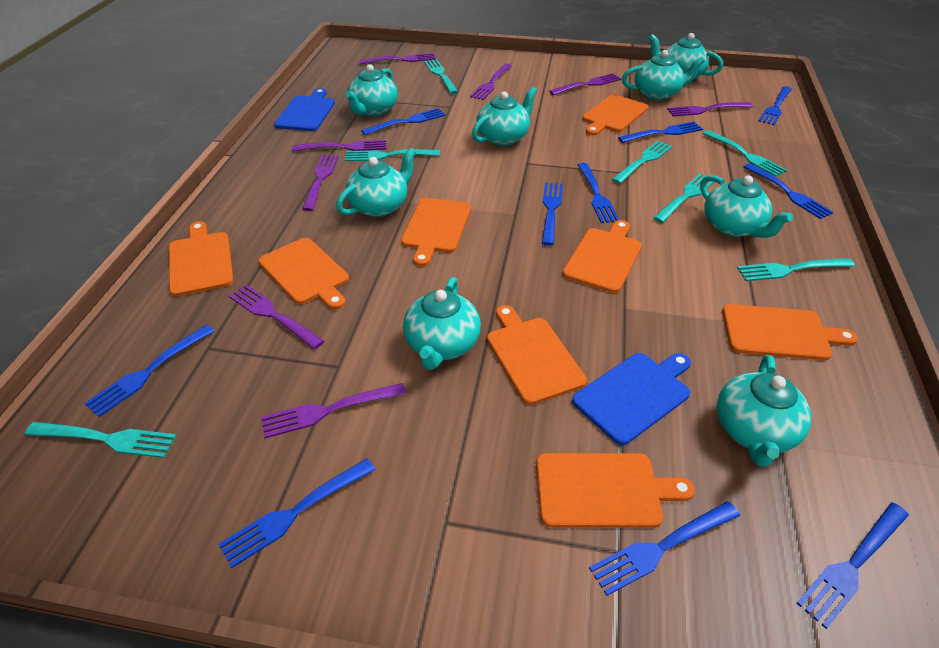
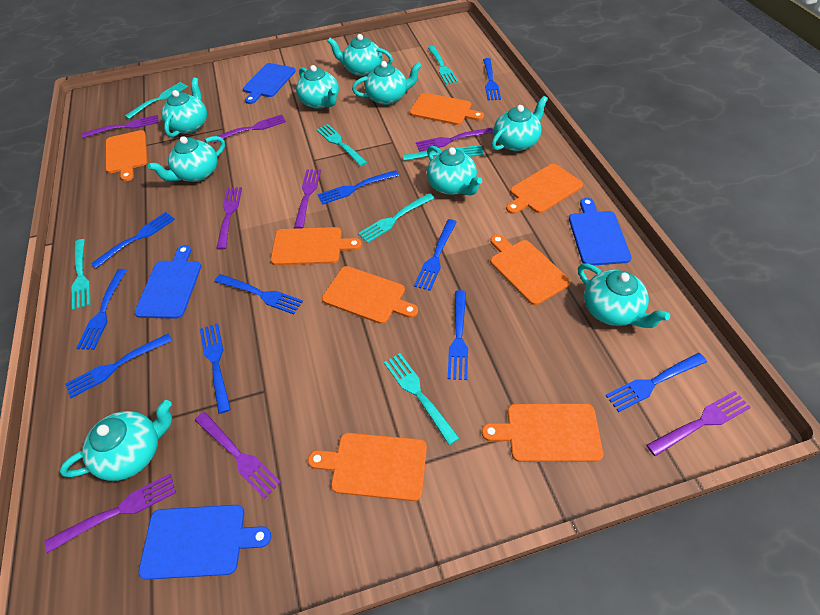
blue cutting board: 2 -> 4
turquoise teapot: 8 -> 9

